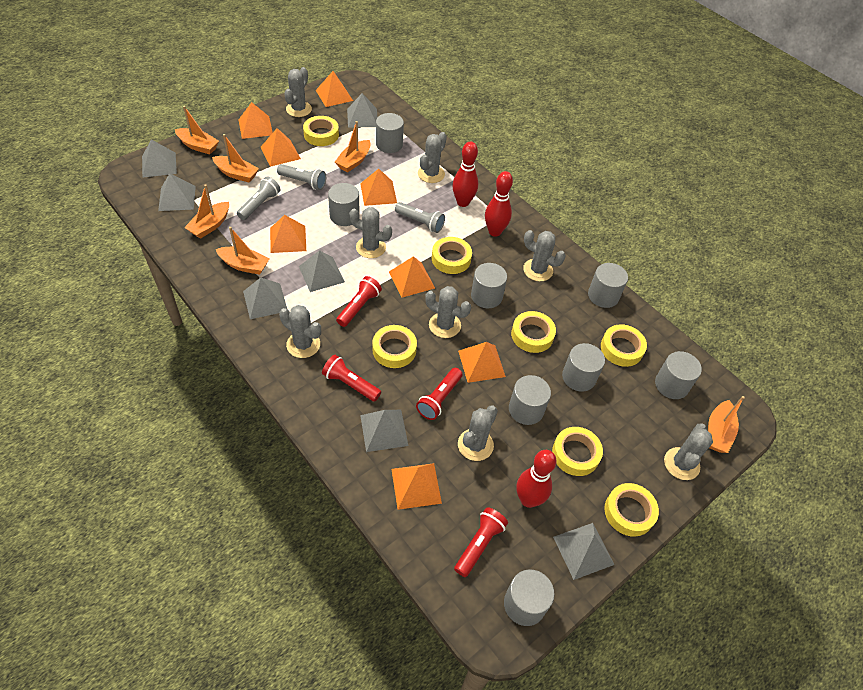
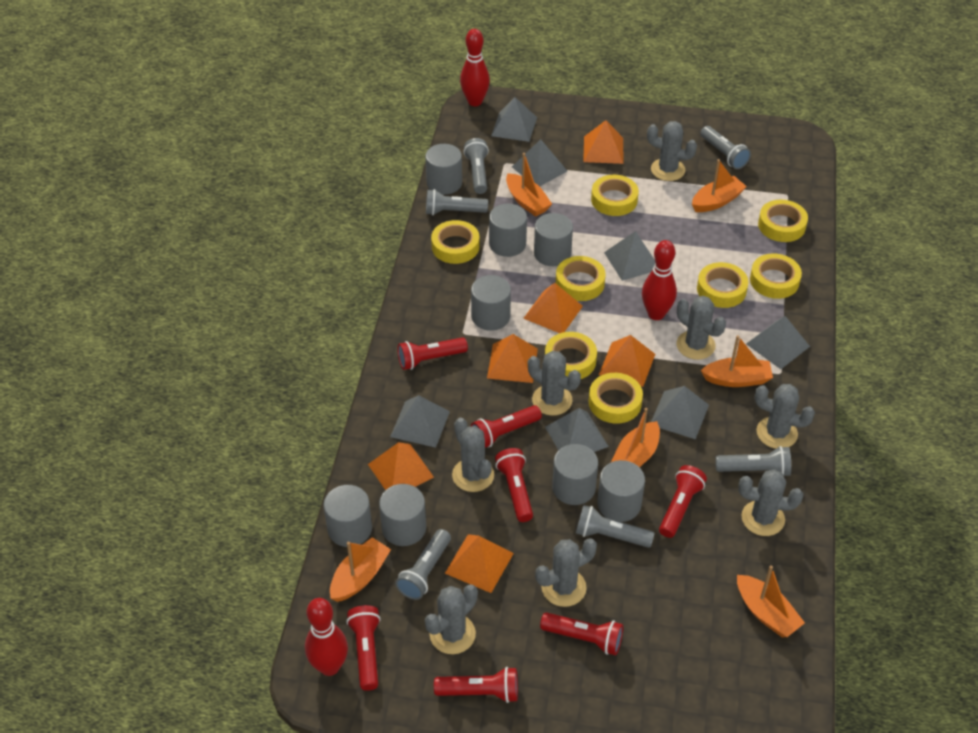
grey flashlight: 3 -> 6
orange pyramid: 8 -> 6
red flashlight: 4 -> 7
yellow tape: 7 -> 8

